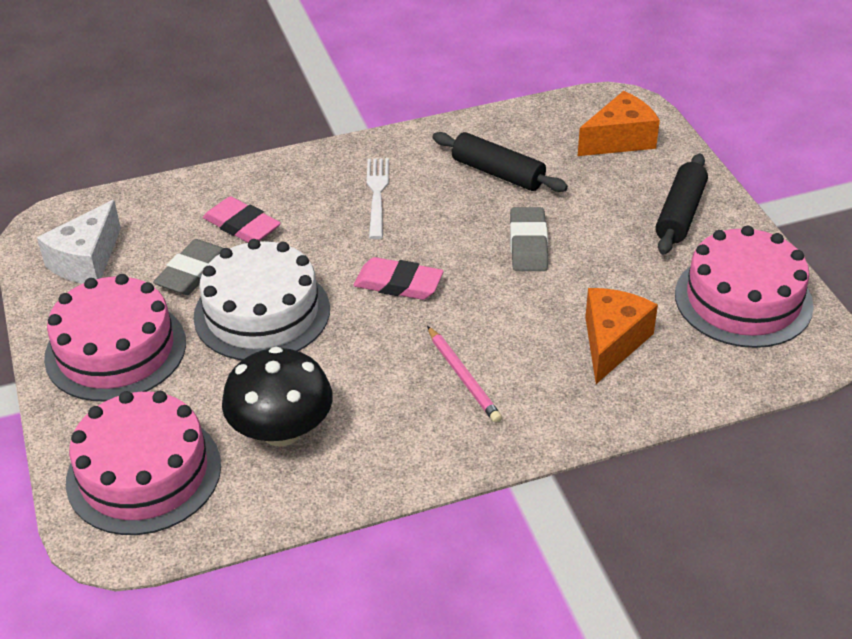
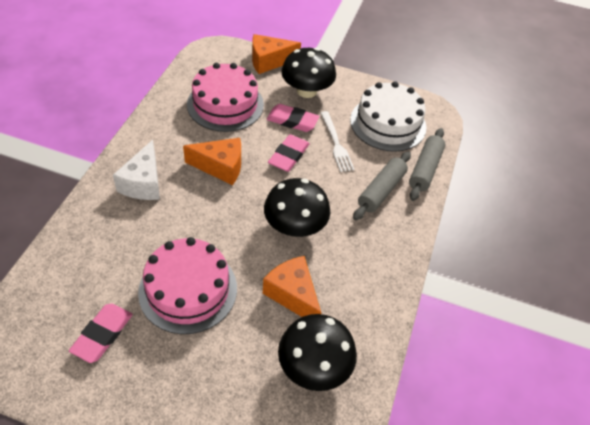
black mushroom: 1 -> 3
black rolling pin: 2 -> 0
grey eraser: 2 -> 0
grey rolling pin: 0 -> 2
orange cheese: 2 -> 3
pink cake: 3 -> 2
pink eraser: 2 -> 3
pink pencil: 1 -> 0

